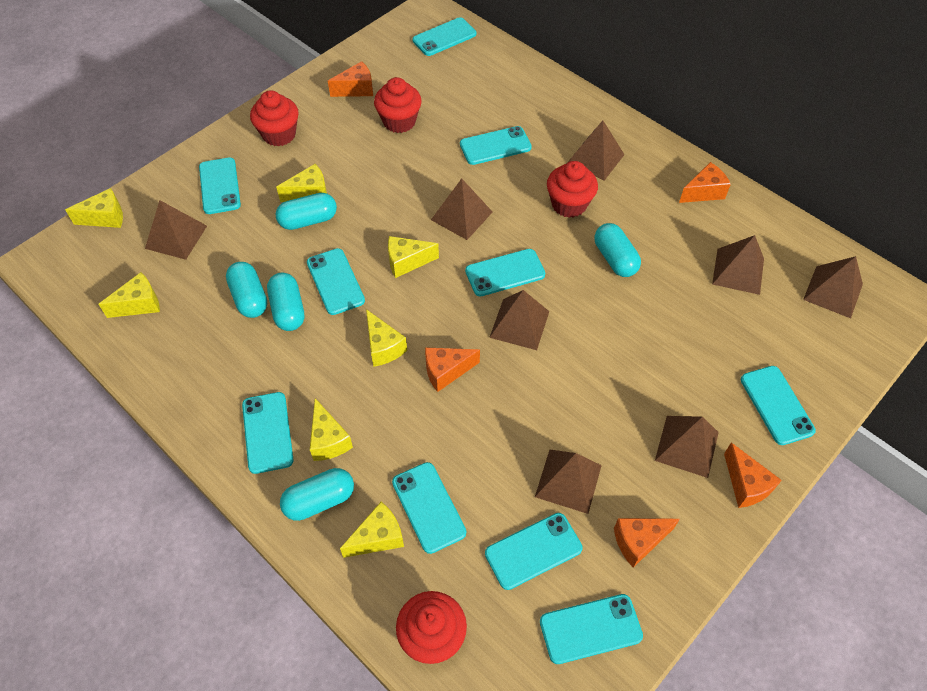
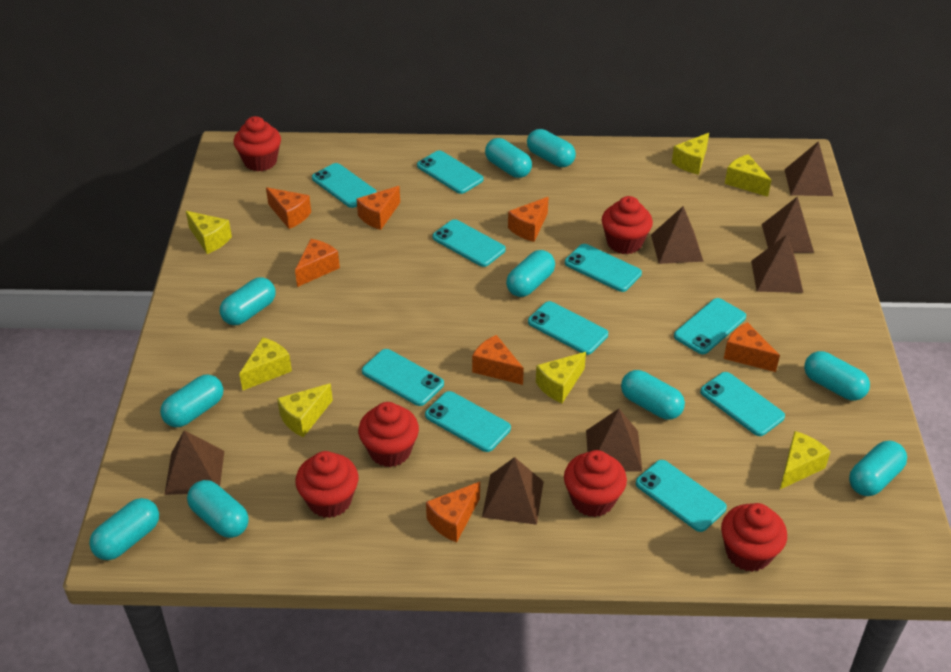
brown pyramid: 8 -> 7
orange cheese: 5 -> 7
red cupcake: 4 -> 6
turquoise capsule: 5 -> 10

